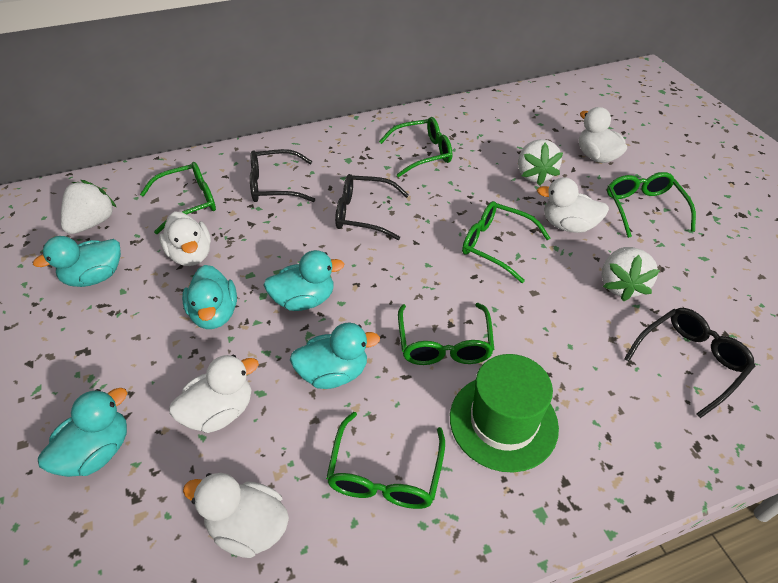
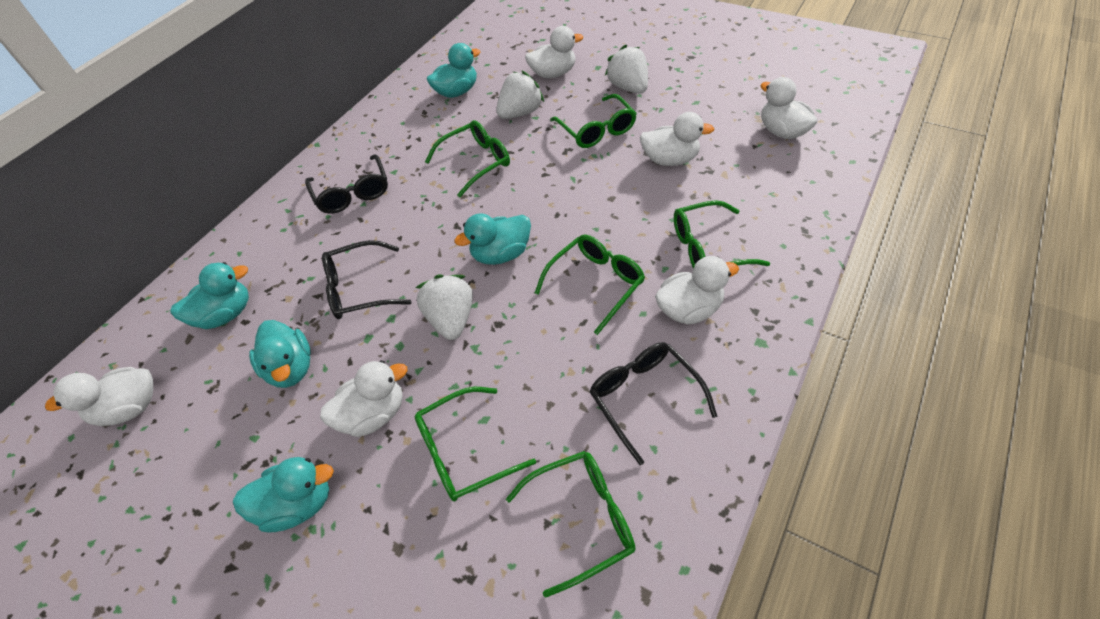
green hat: 1 -> 0
white duck: 5 -> 6

